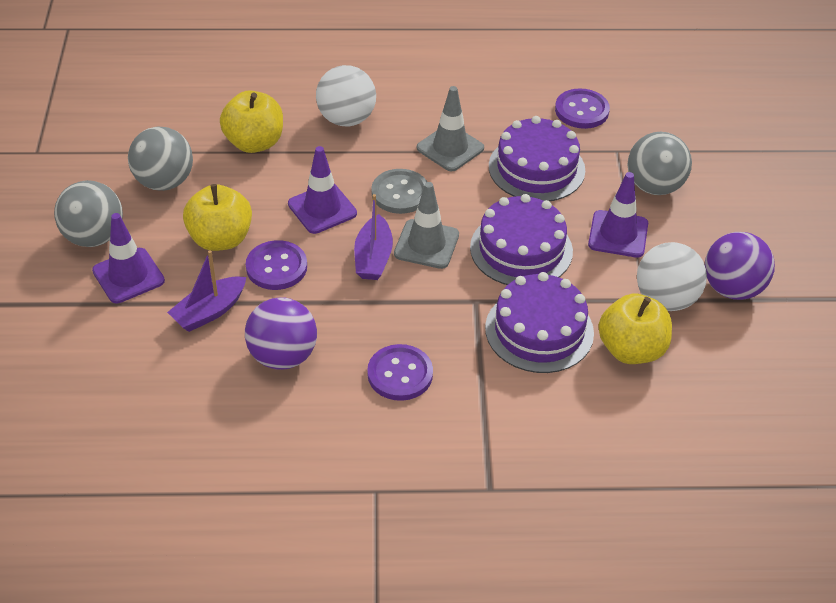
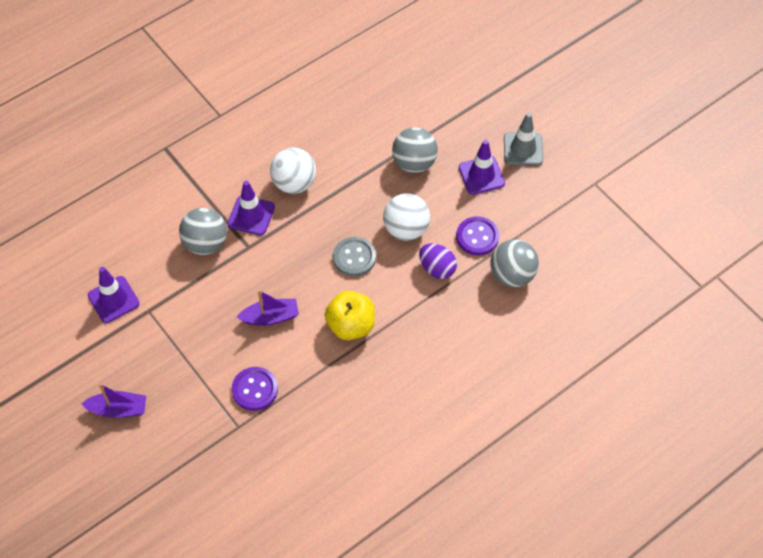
grey traffic cone: 2 -> 1
purple ball: 2 -> 0
purple button: 3 -> 2
purple cake: 3 -> 0
purple egg: 0 -> 1
yellow apple: 3 -> 1

